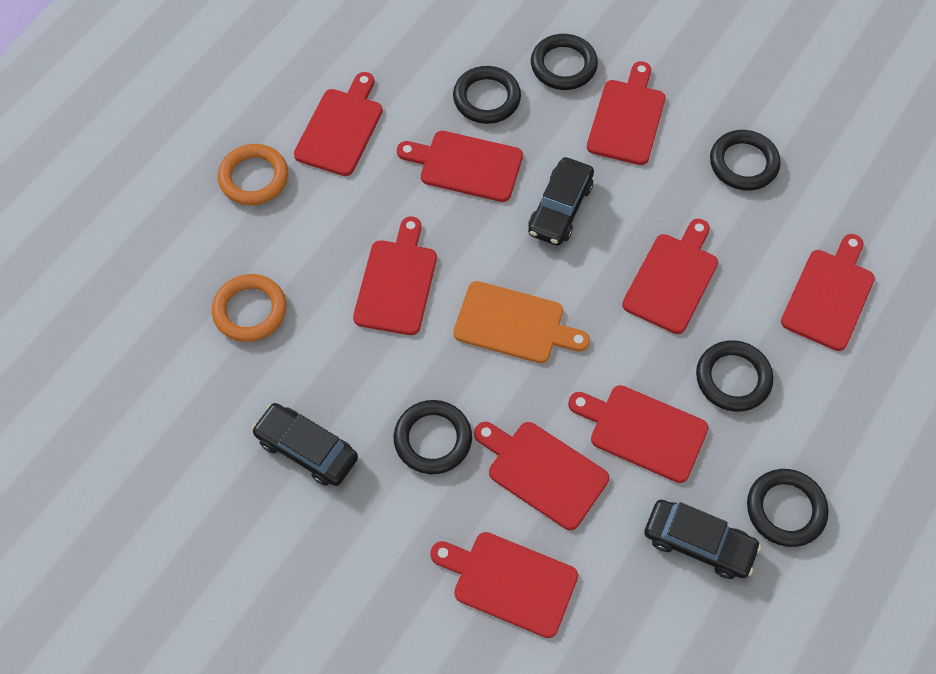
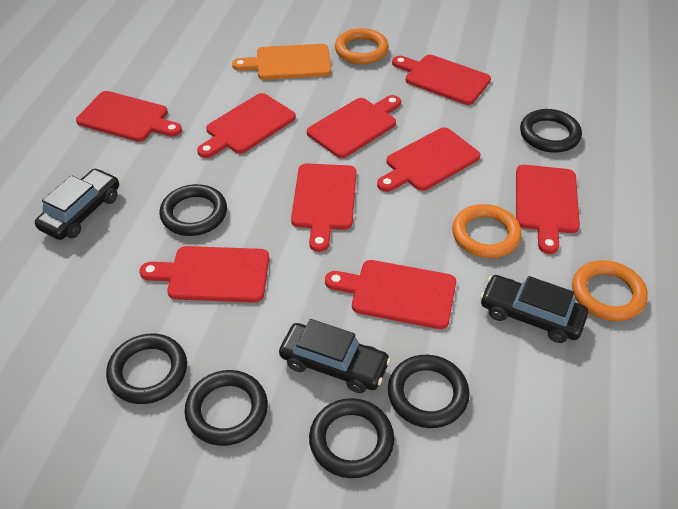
orange ring: 2 -> 3

